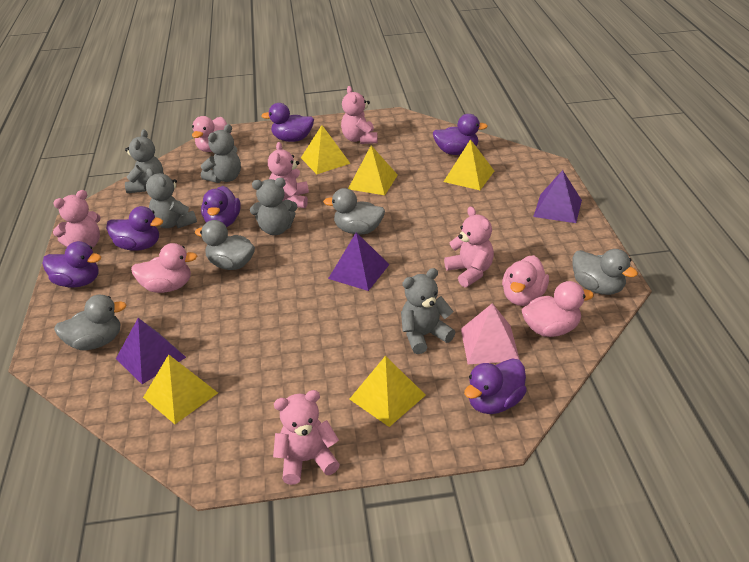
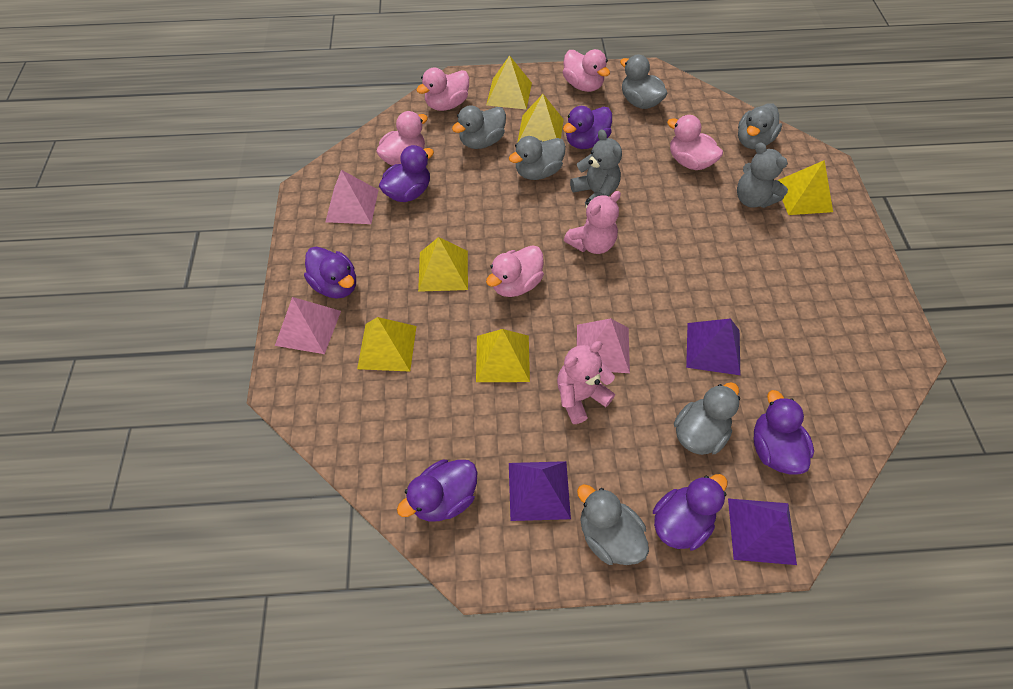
grey duck: 4 -> 6
grey teddy bear: 5 -> 2
pink duck: 4 -> 5
pink pyramid: 1 -> 3
pink teddy bear: 5 -> 2
yellow pyramid: 5 -> 6

